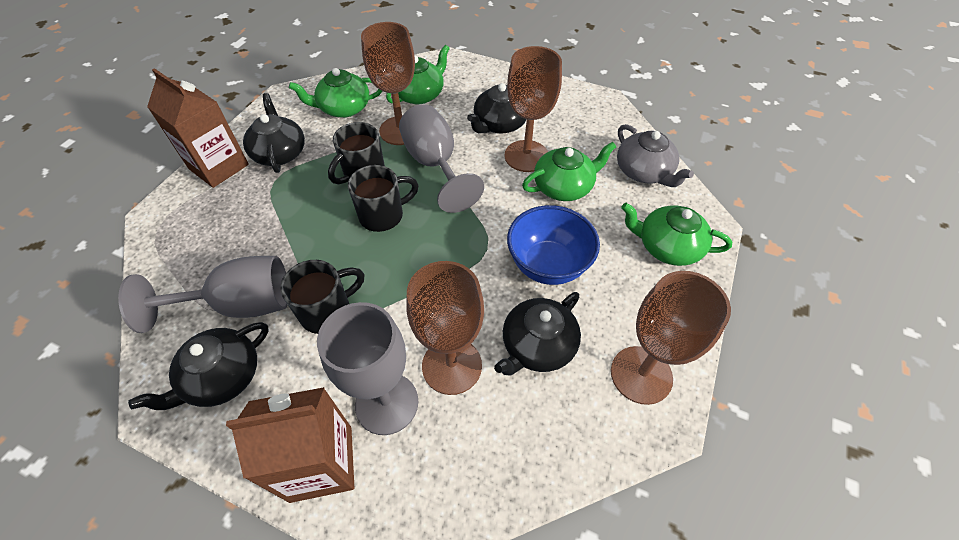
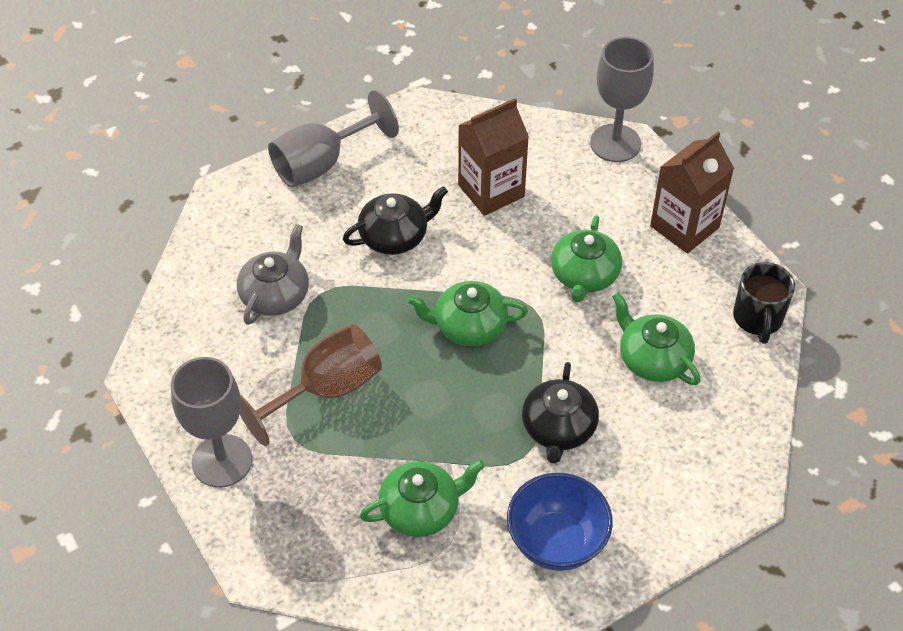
black mug: 3 -> 1
black teapot: 4 -> 2
brown goblet: 4 -> 1

